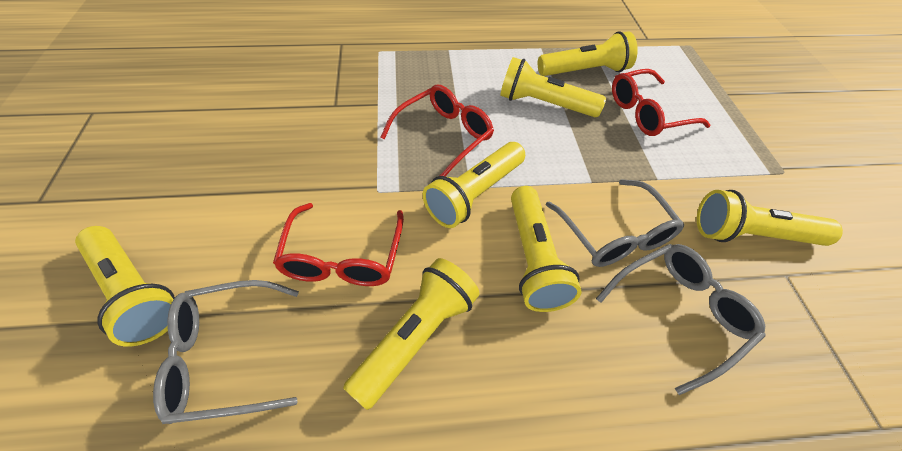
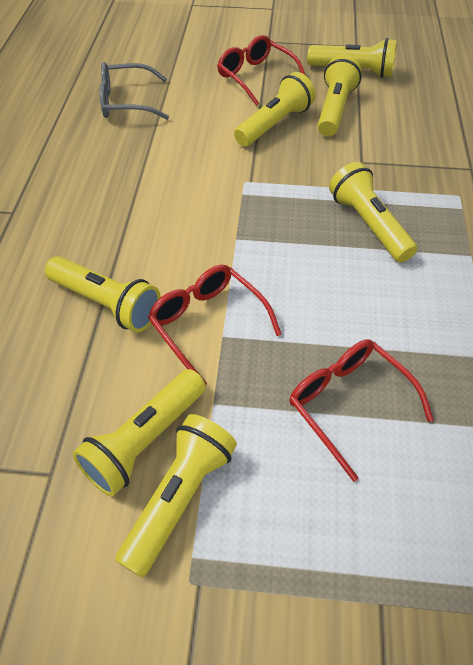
grey glasses: 3 -> 1

